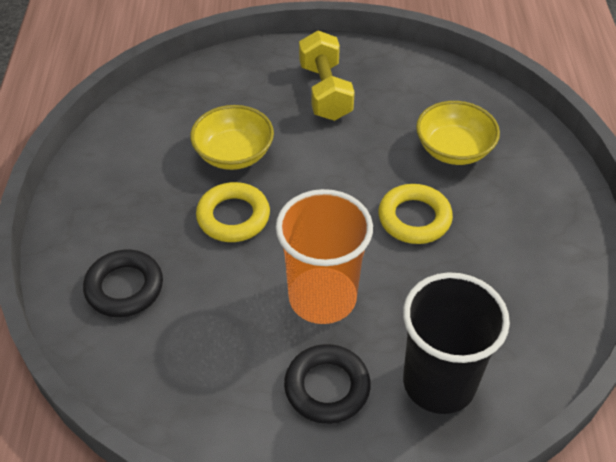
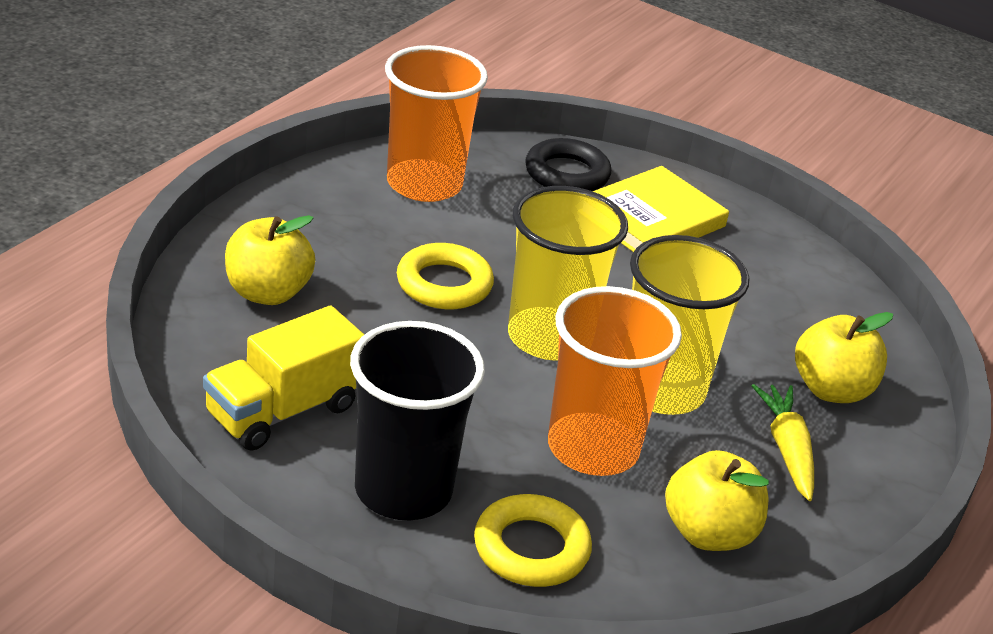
black ring: 2 -> 1
orange cup: 1 -> 2
yellow apple: 0 -> 3
yellow book: 0 -> 1
yellow bowl: 2 -> 0
yellow carrot: 0 -> 1
yellow cup: 0 -> 2
yellow dumbbell: 1 -> 0
yellow truck: 0 -> 1

